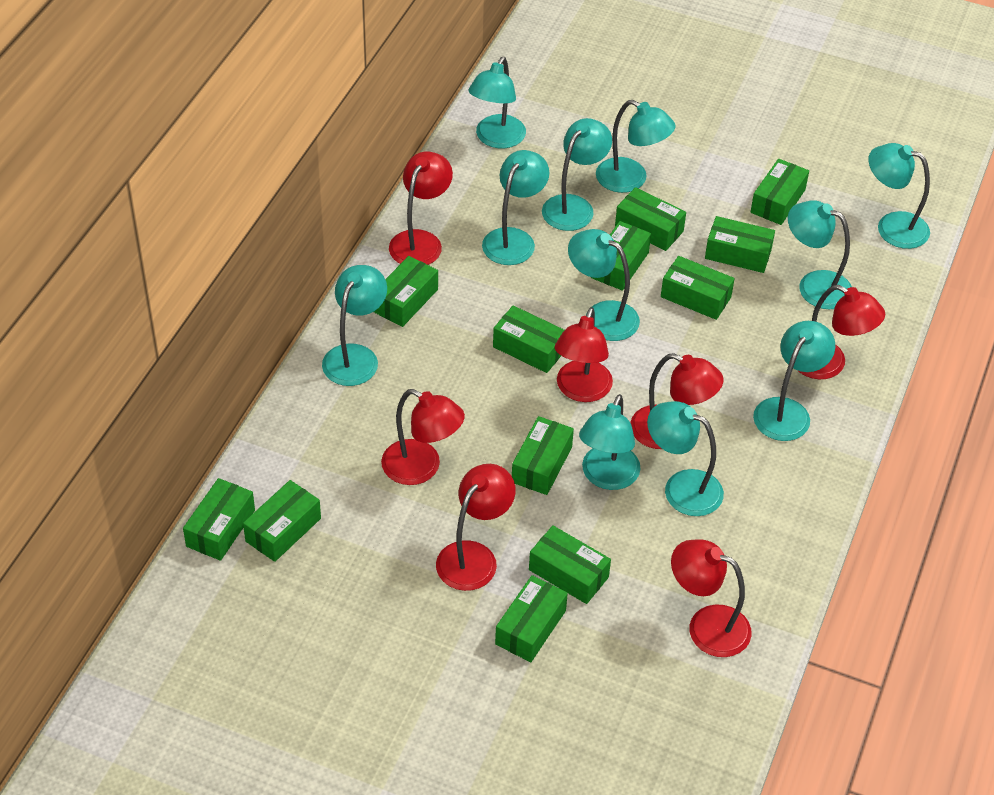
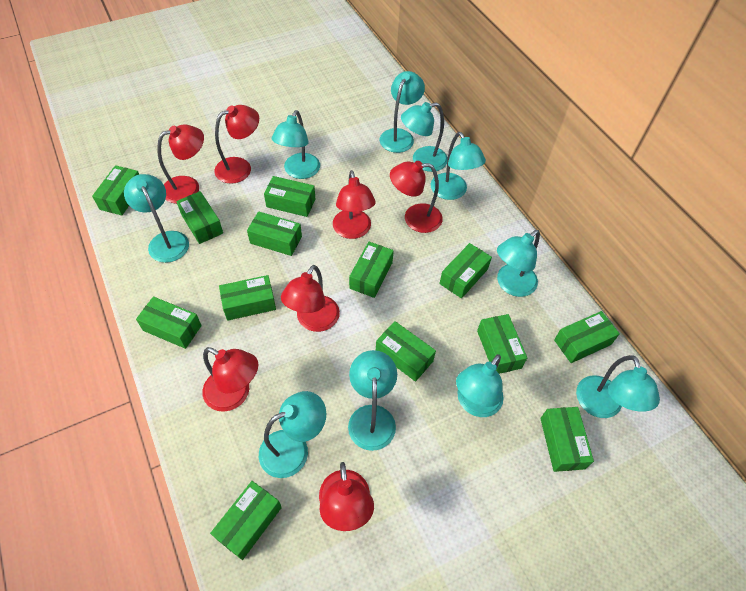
green box: 12 -> 13
turquoise lamp: 11 -> 10

